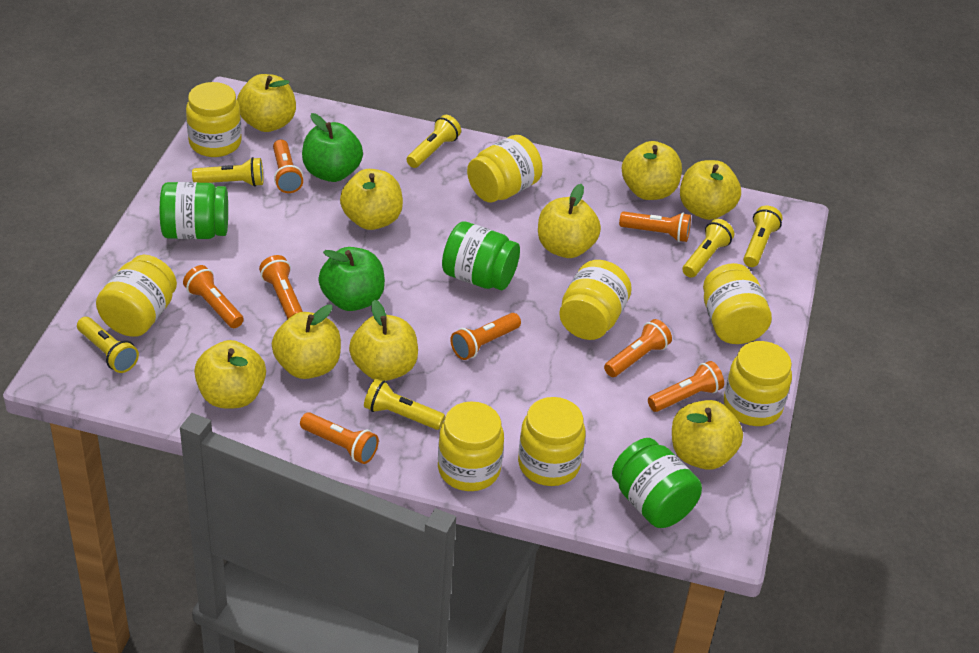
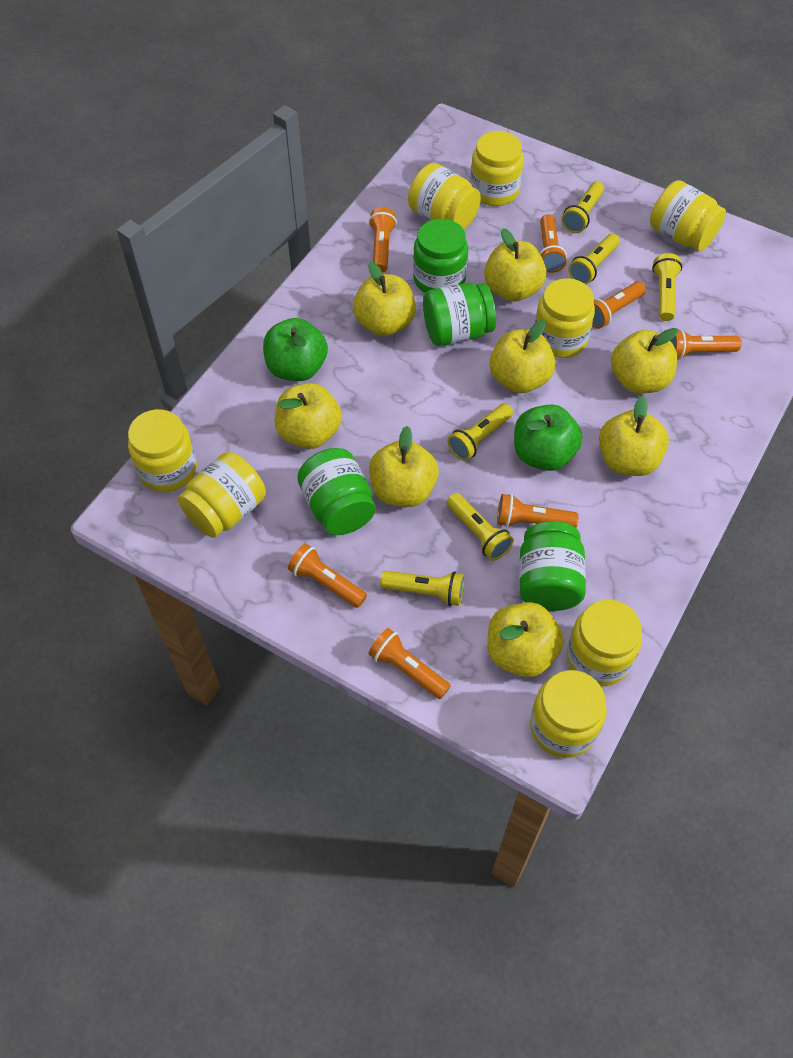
green jar: 3 -> 4
orange flashlight: 8 -> 7
yellow apple: 9 -> 8

